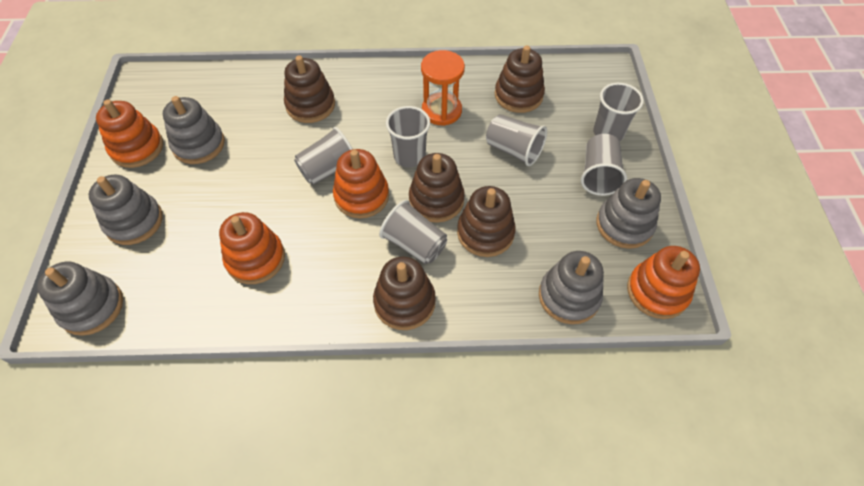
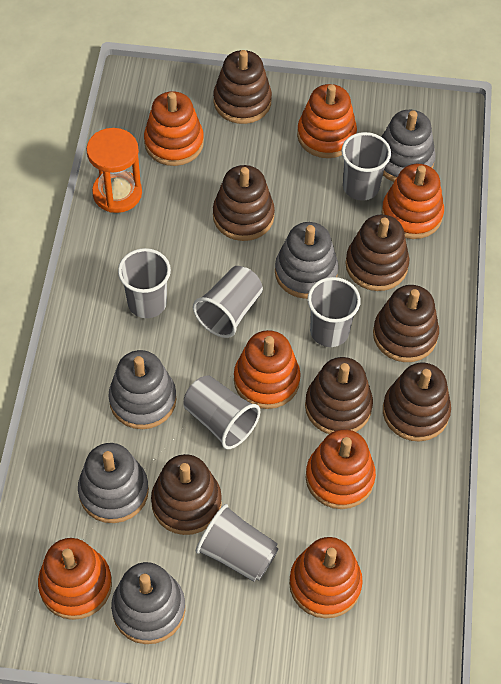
brown stacking toy: 5 -> 7
orange stacking toy: 4 -> 7

